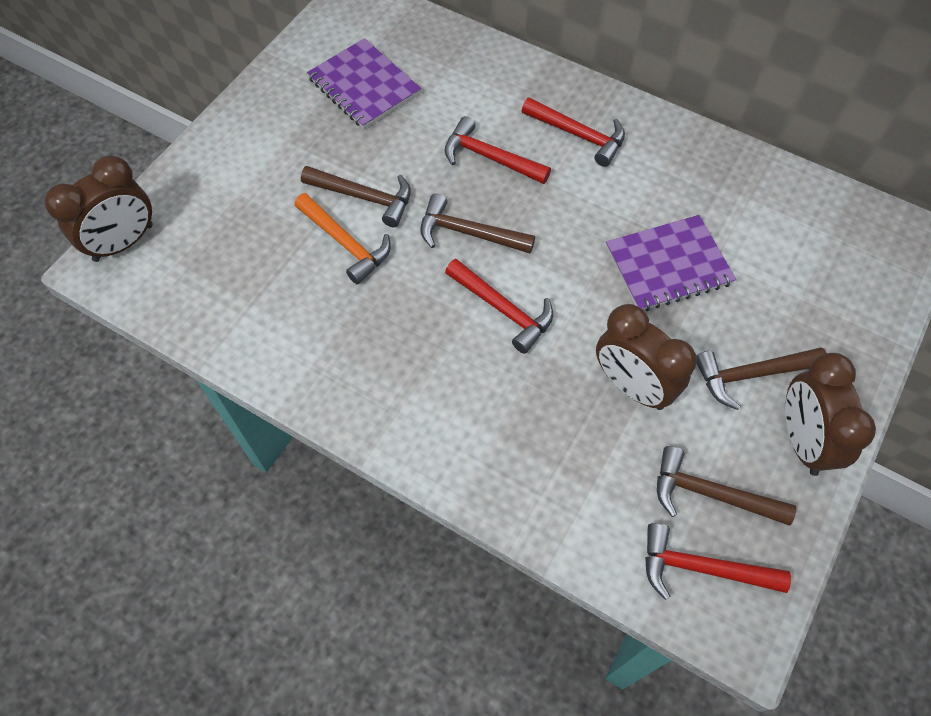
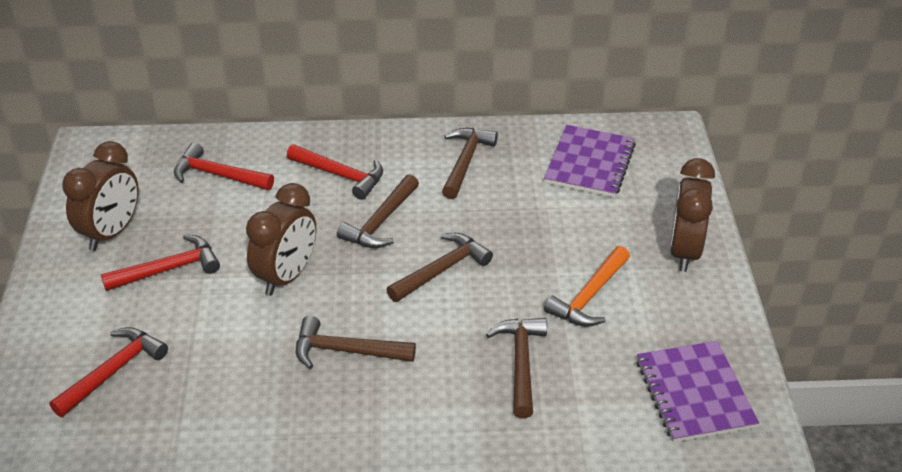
brown hammer: 4 -> 5

